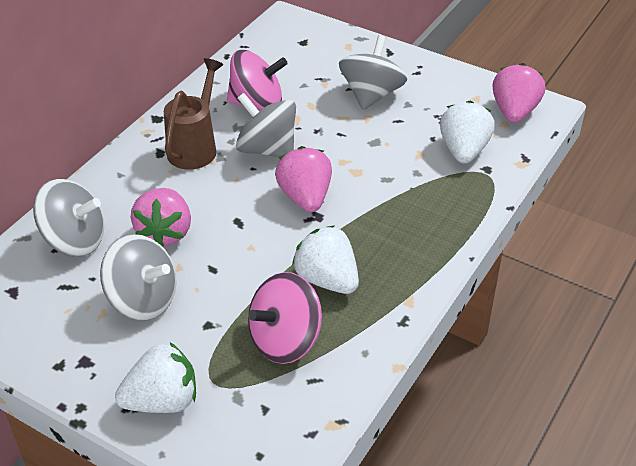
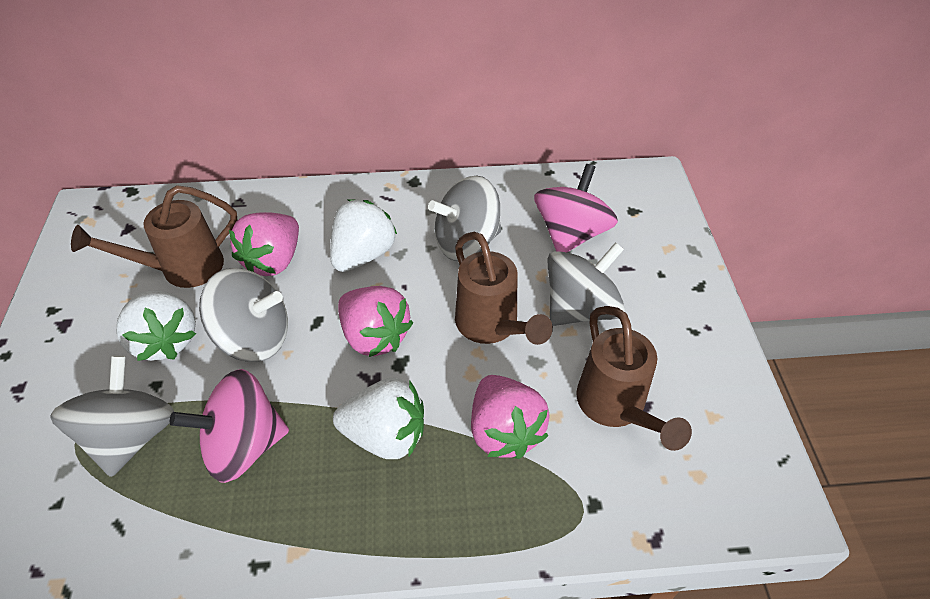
brown watering can: 1 -> 3

